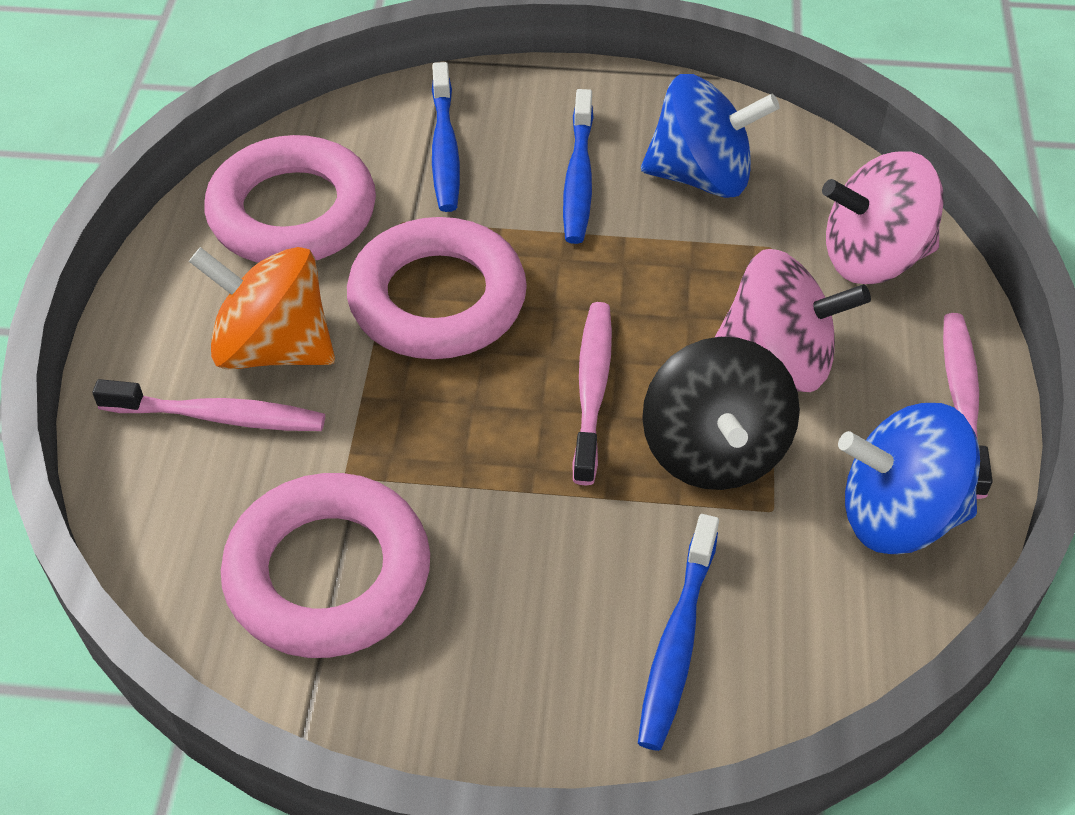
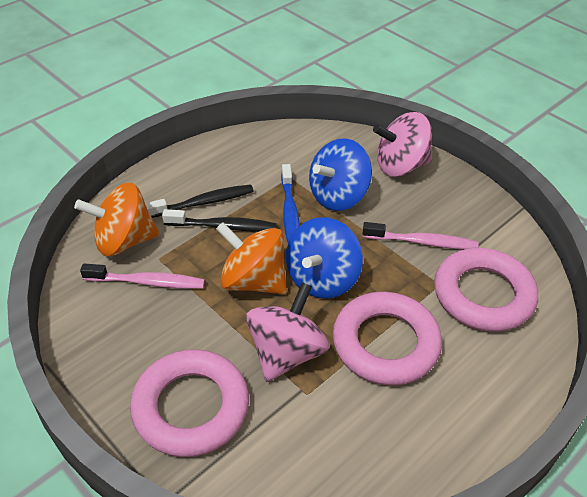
black spinning top: 1 -> 0
black toothbrush: 0 -> 2
blue toothbrush: 3 -> 1
orange spinning top: 1 -> 2
pink toothbrush: 3 -> 2

